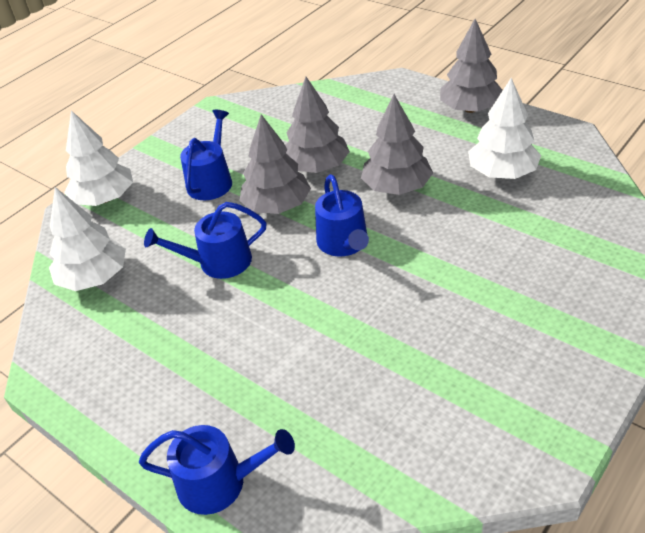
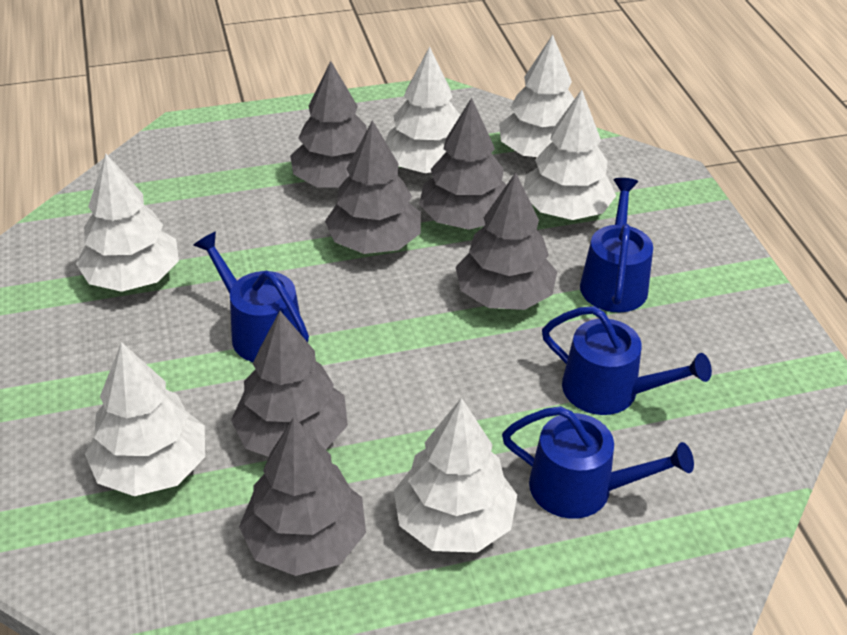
grey tree: 4 -> 6
white tree: 3 -> 6

